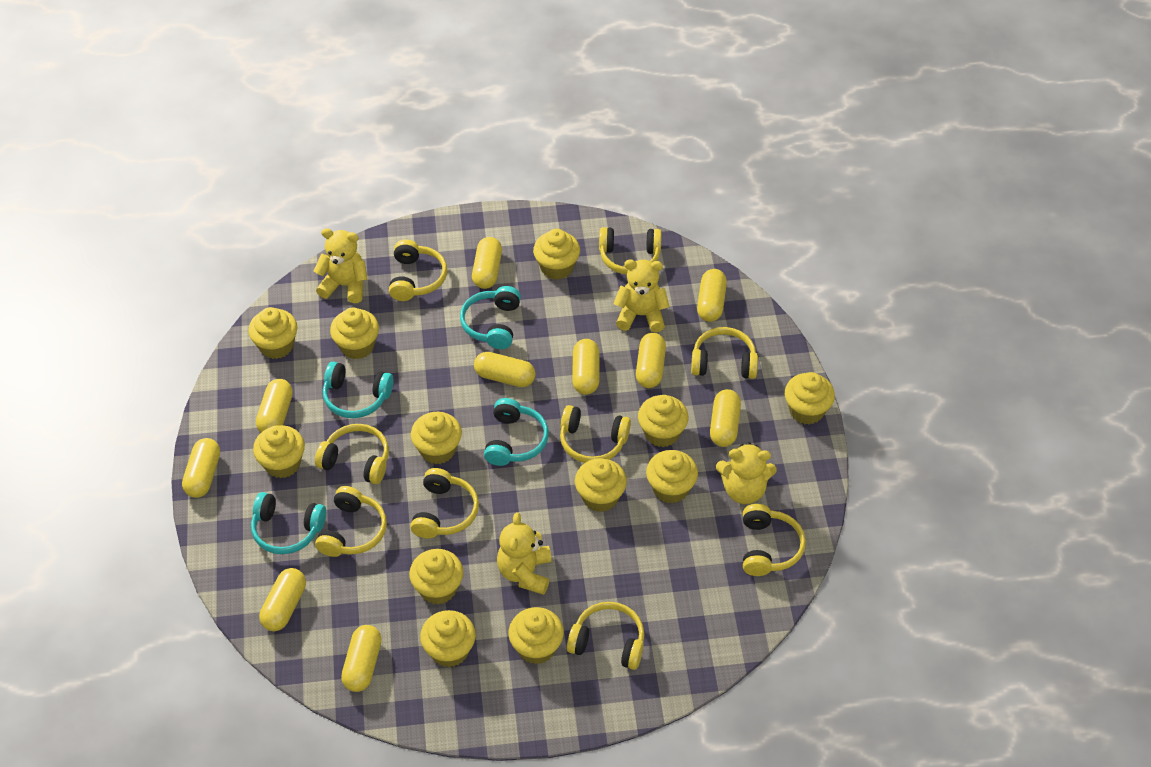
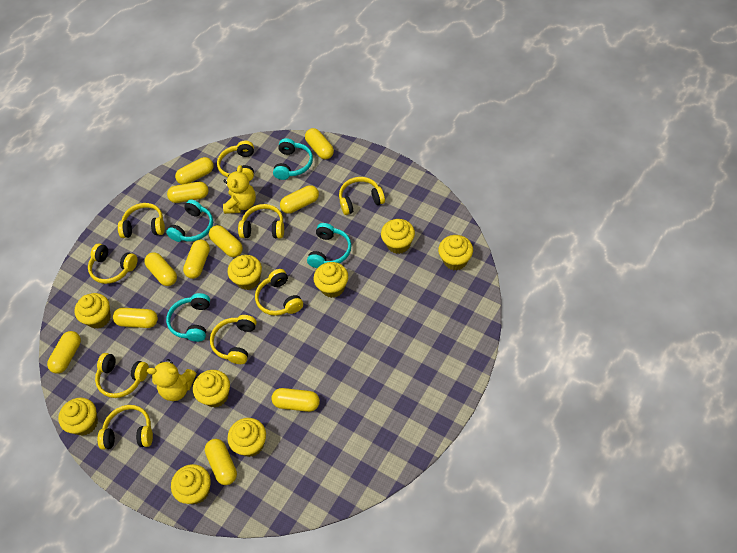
yellow capsule: 10 -> 11
yellow cupcake: 12 -> 9
yellow teddy bear: 4 -> 2

